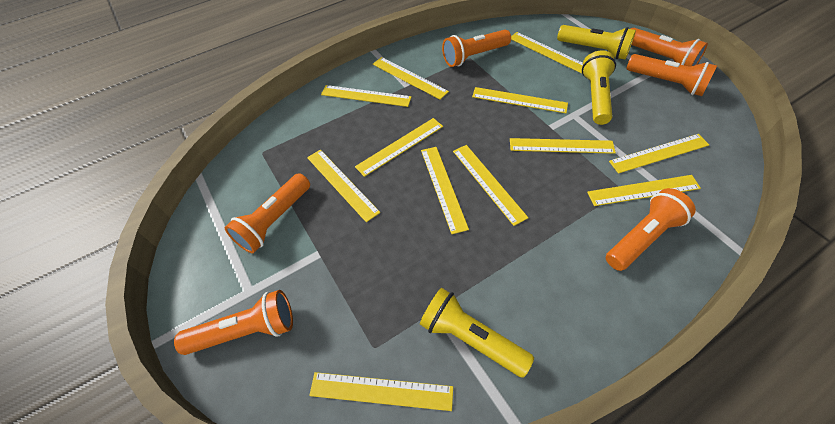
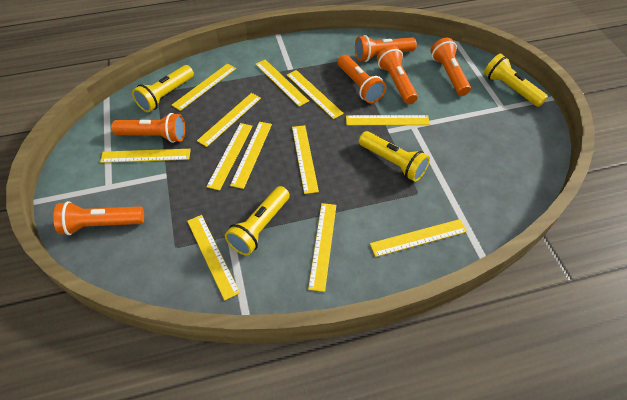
yellow flashlight: 3 -> 4

